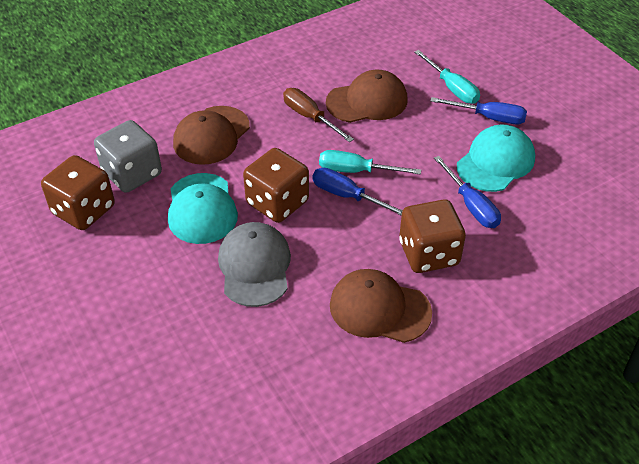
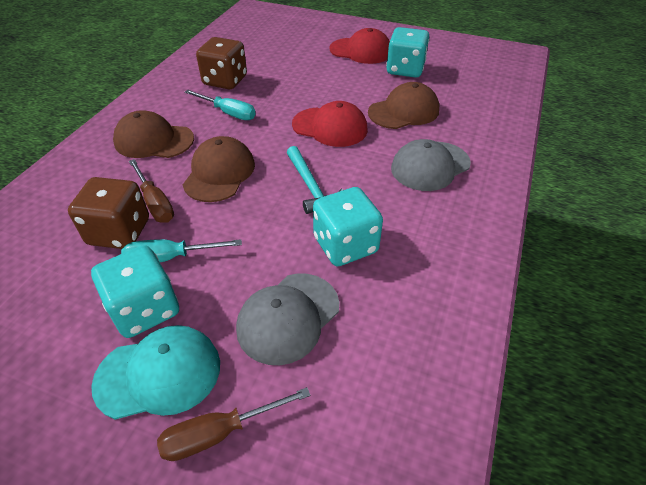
blue screwdriver: 3 -> 0
brown dice: 3 -> 2
brown screwdriver: 1 -> 2
grey cap: 1 -> 2
grey dice: 1 -> 0
red cap: 0 -> 2
turquoise cap: 2 -> 1
turquoise dice: 0 -> 3
turquoise hammer: 0 -> 1

